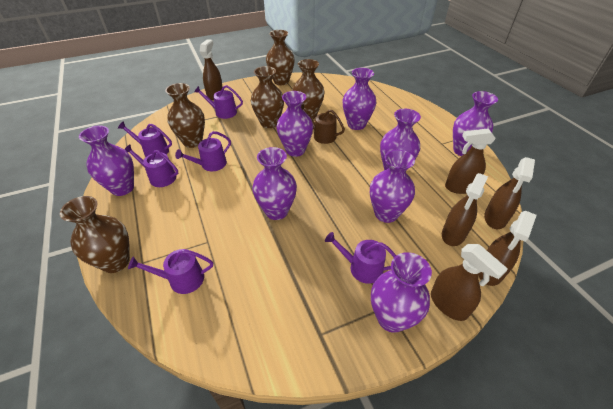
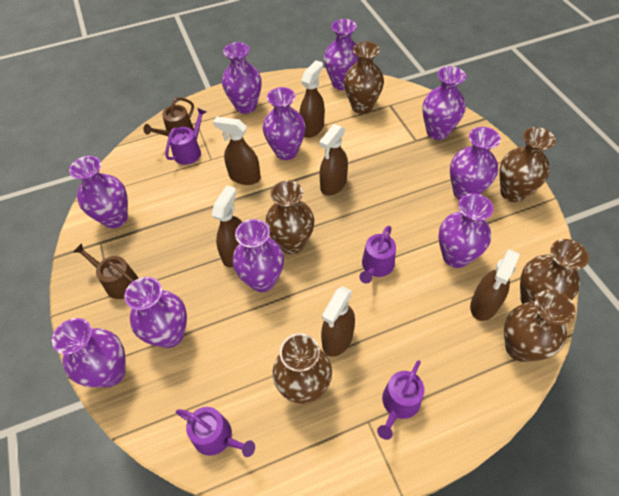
brown vase: 5 -> 6
brown watering can: 1 -> 2
purple vase: 8 -> 10
purple watering can: 6 -> 4

